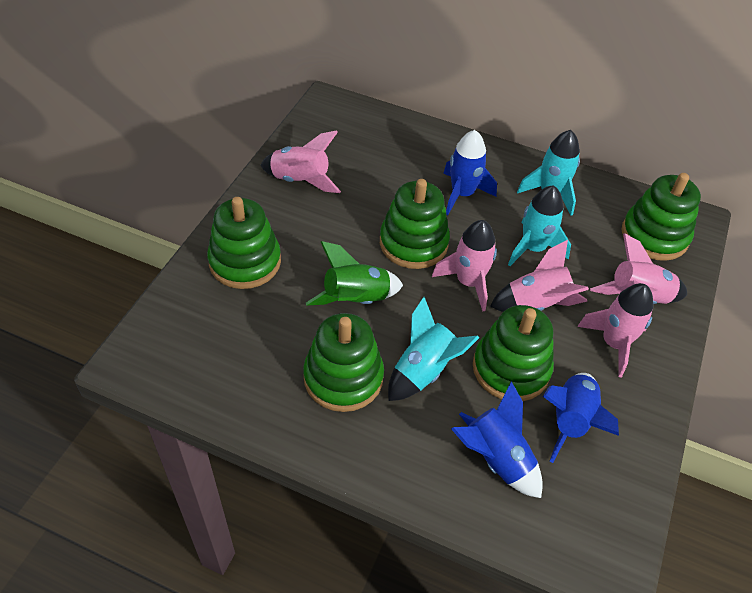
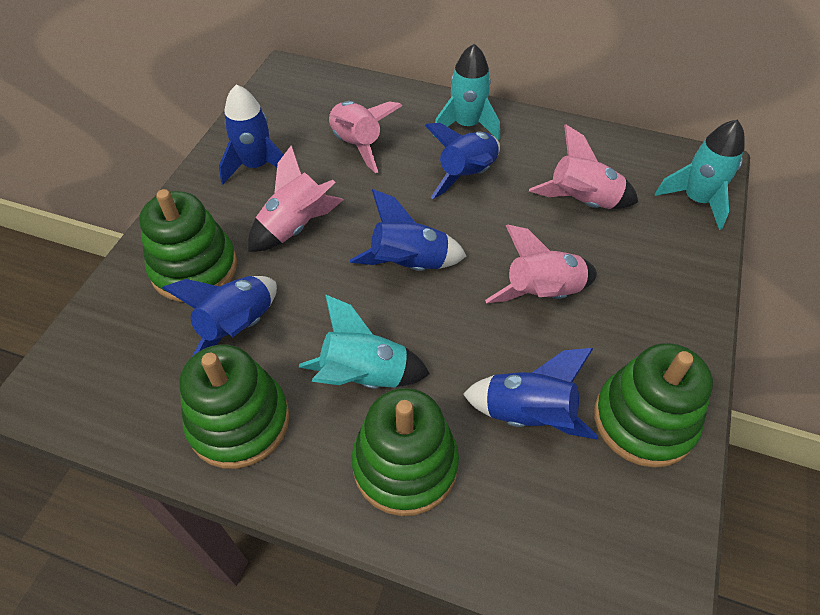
blue rocket: 3 -> 5
green rocket: 1 -> 0
green stacking toy: 5 -> 4
pink rocket: 5 -> 4

